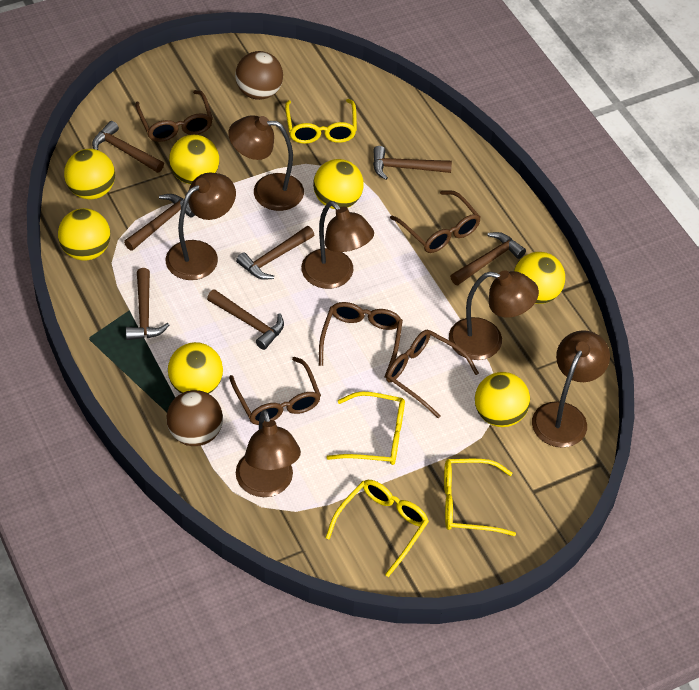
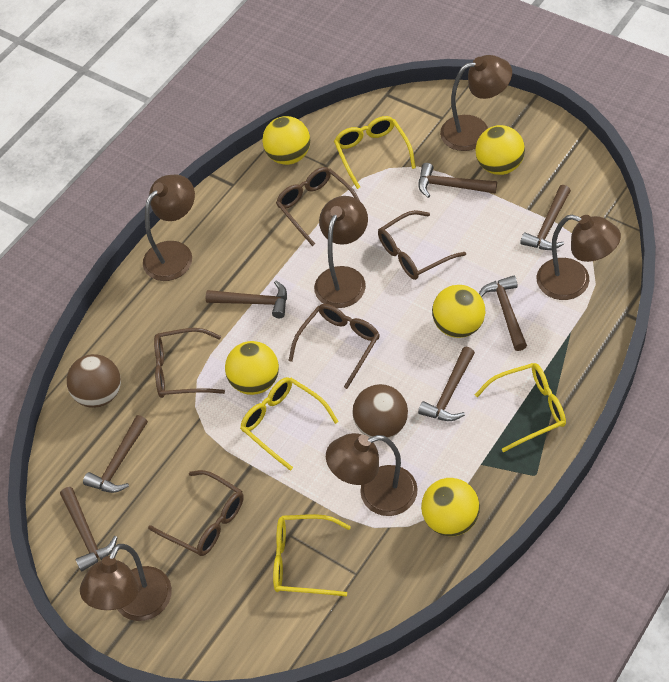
yellow ball: 7 -> 5

